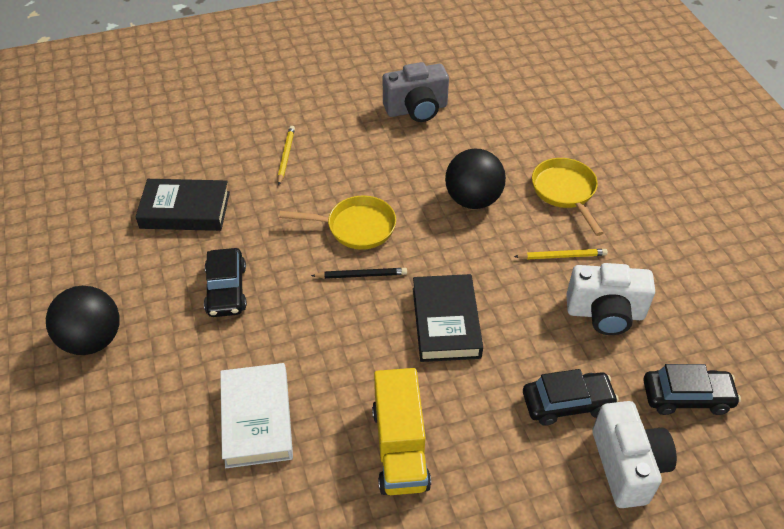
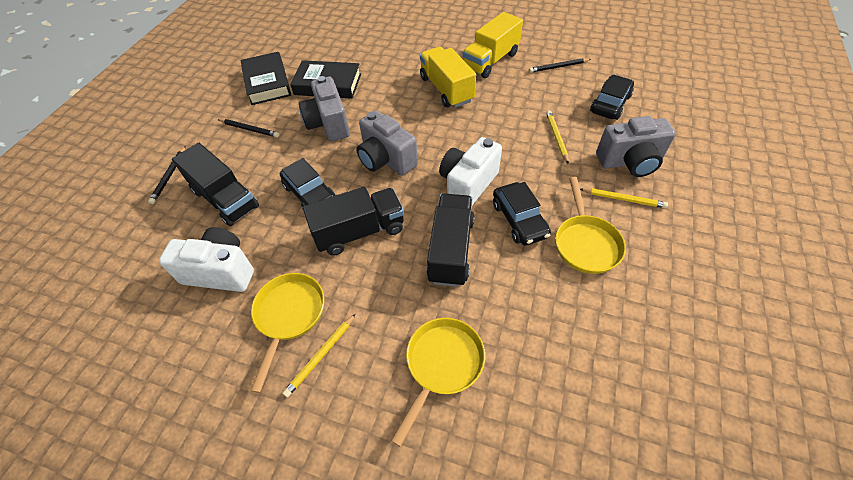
black ball: 2 -> 0
black pencil: 1 -> 3
black truck: 0 -> 3
grey camera: 1 -> 3
white book: 1 -> 0
yellow pan: 2 -> 3
yellow pencil: 2 -> 3
yellow truck: 1 -> 2

